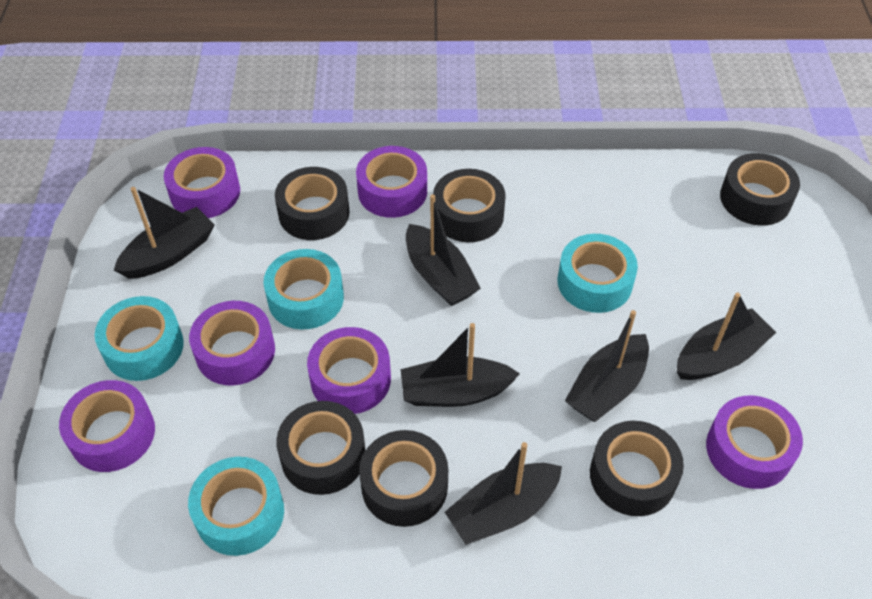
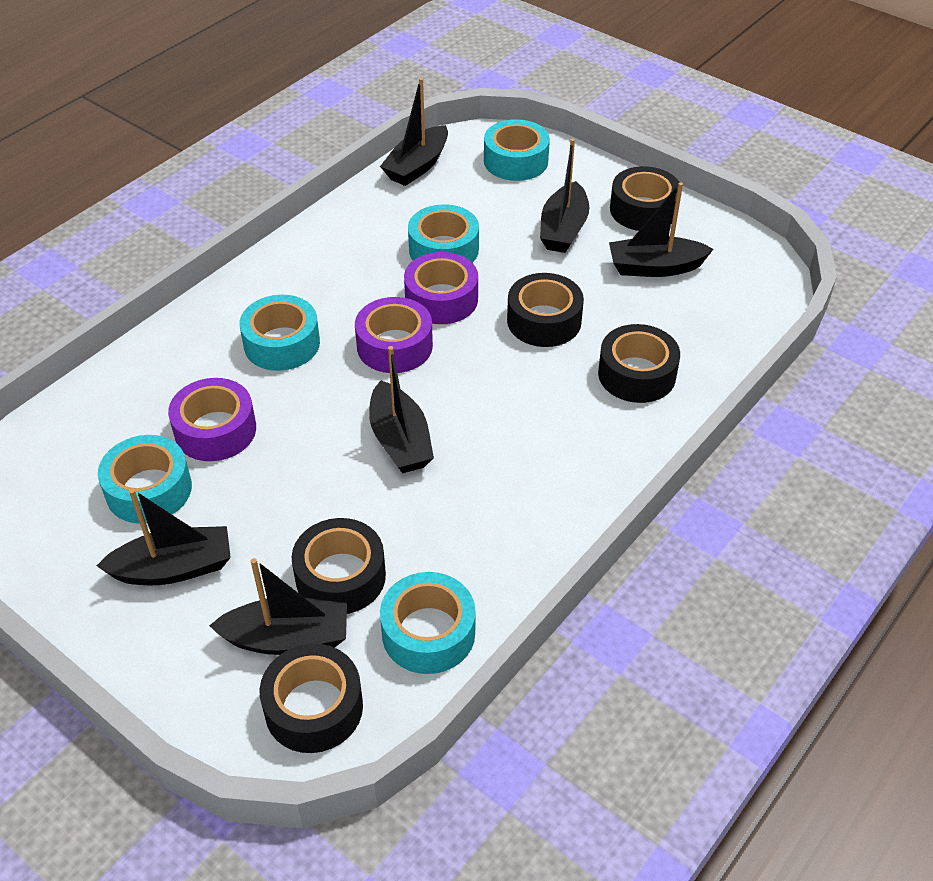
black tape: 6 -> 5
purple tape: 6 -> 3
turquoise tape: 4 -> 5

